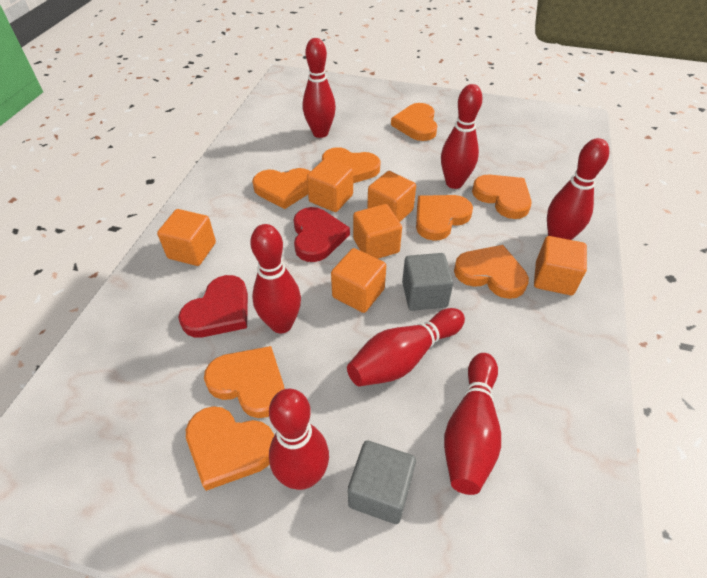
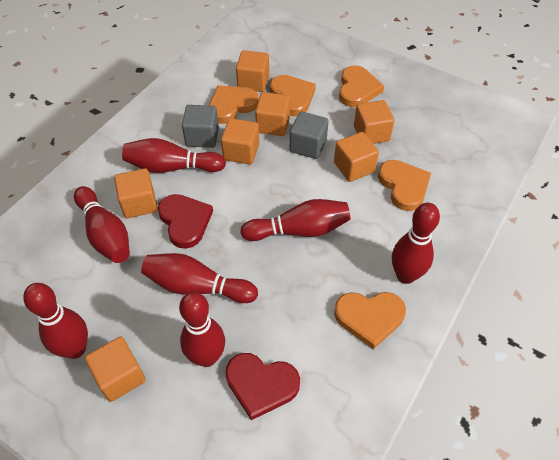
orange cube: 6 -> 7
orange heart: 8 -> 5

